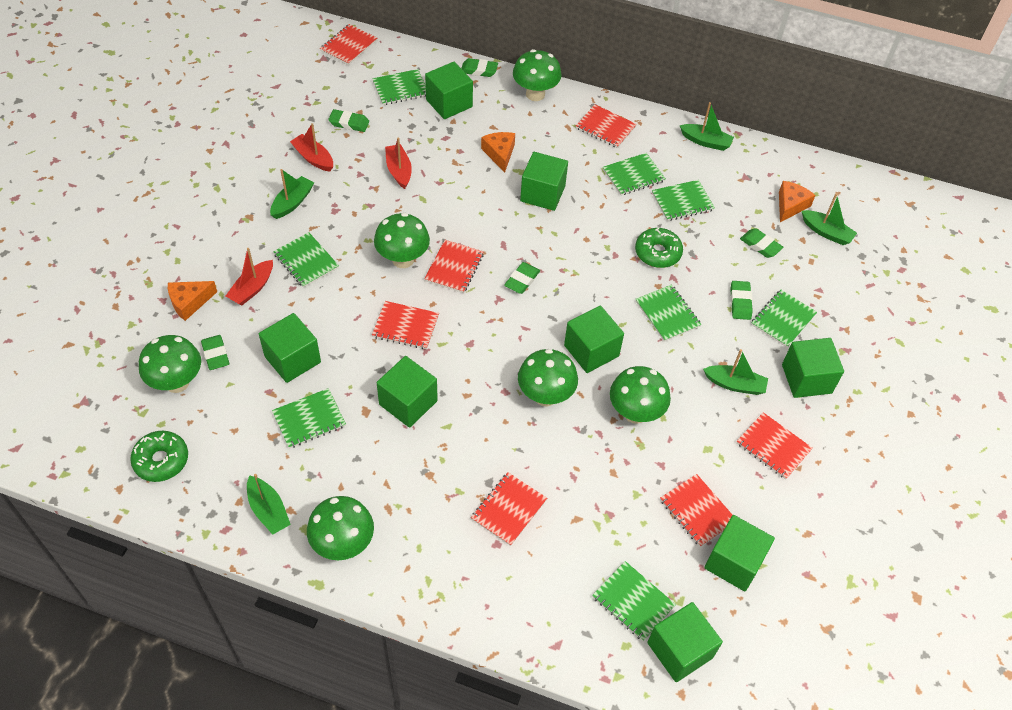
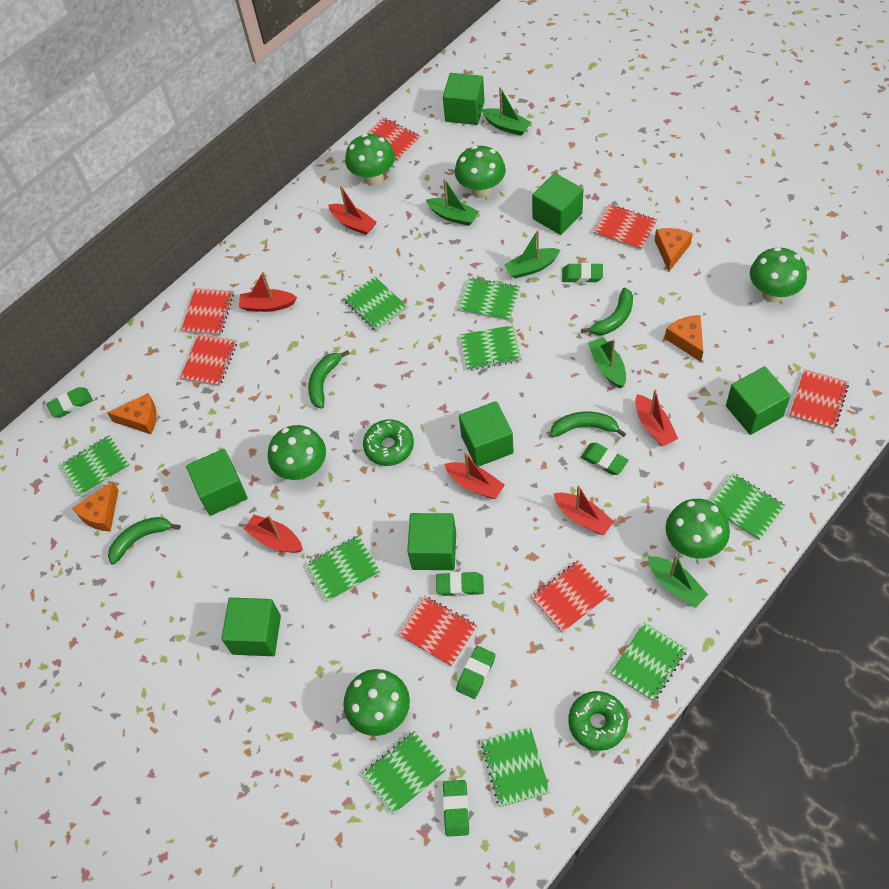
green banana: 0 -> 4
green cube: 8 -> 7
green notebook: 8 -> 9
orange cheese: 3 -> 4
red boat: 3 -> 6

